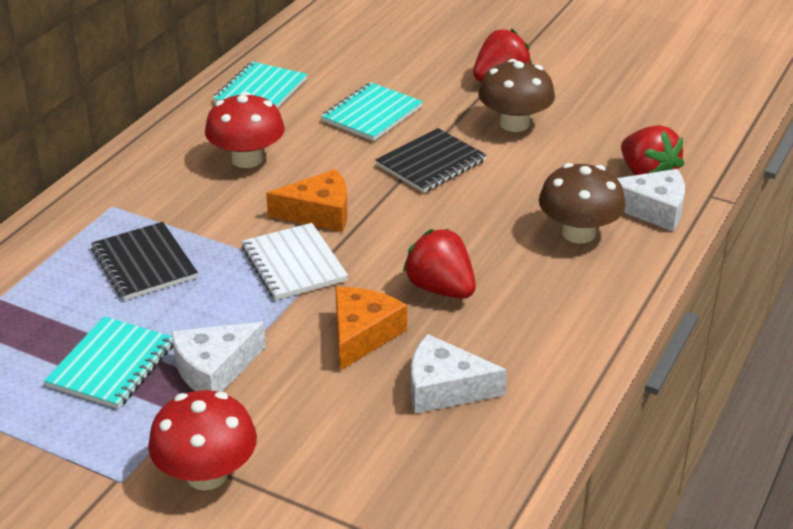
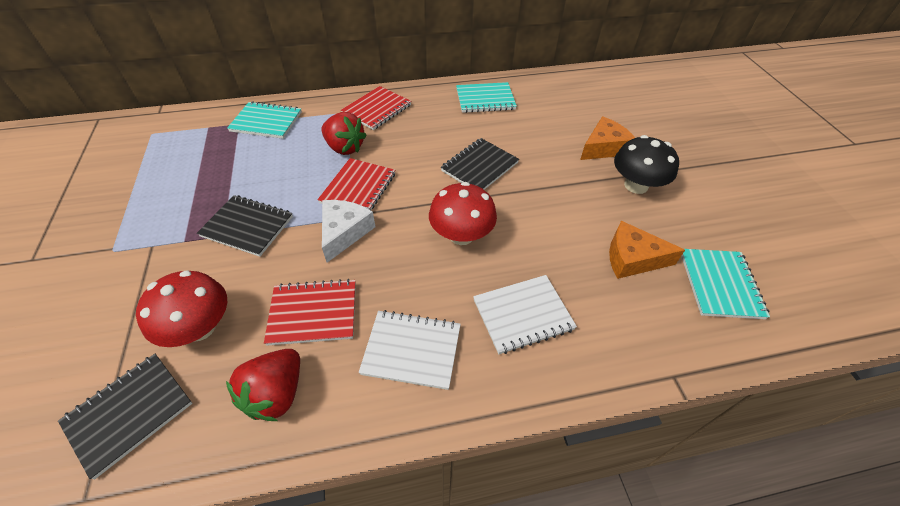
black mushroom: 0 -> 1
black notebook: 2 -> 3
brown mushroom: 2 -> 0
red notebook: 0 -> 3
red strawberry: 3 -> 2
white cheese: 3 -> 1
white notebook: 1 -> 2

